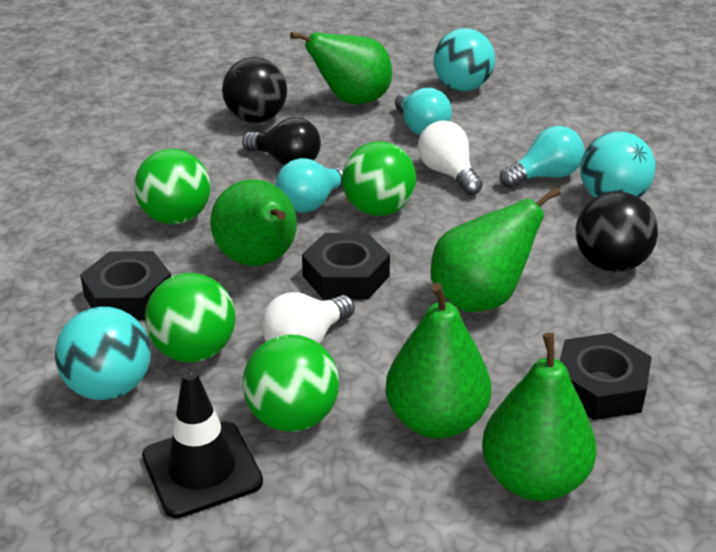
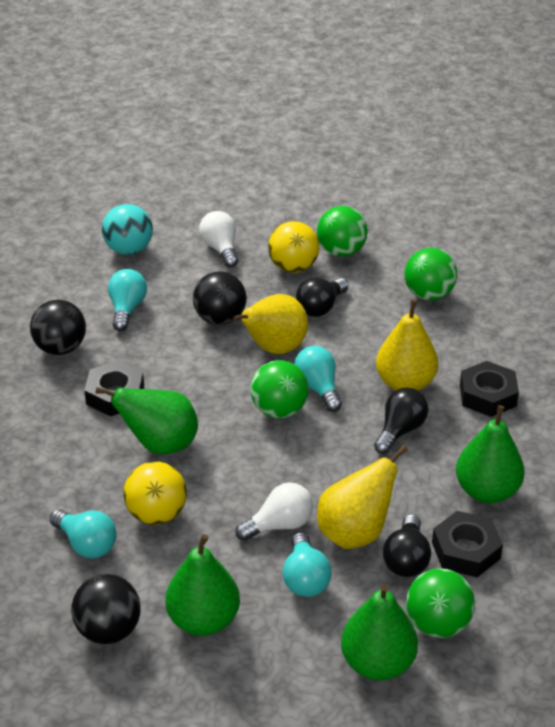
black ball: 2 -> 3
black light bulb: 1 -> 3
black traffic cone: 1 -> 0
green pear: 5 -> 4
turquoise ball: 3 -> 1
turquoise light bulb: 3 -> 4
yellow ball: 0 -> 2
yellow pear: 0 -> 3

